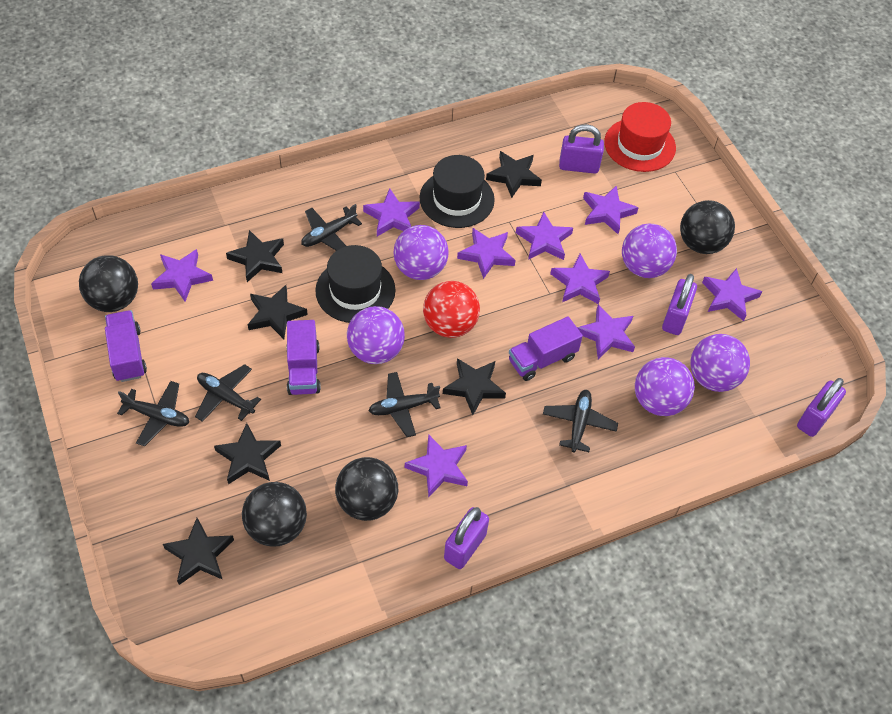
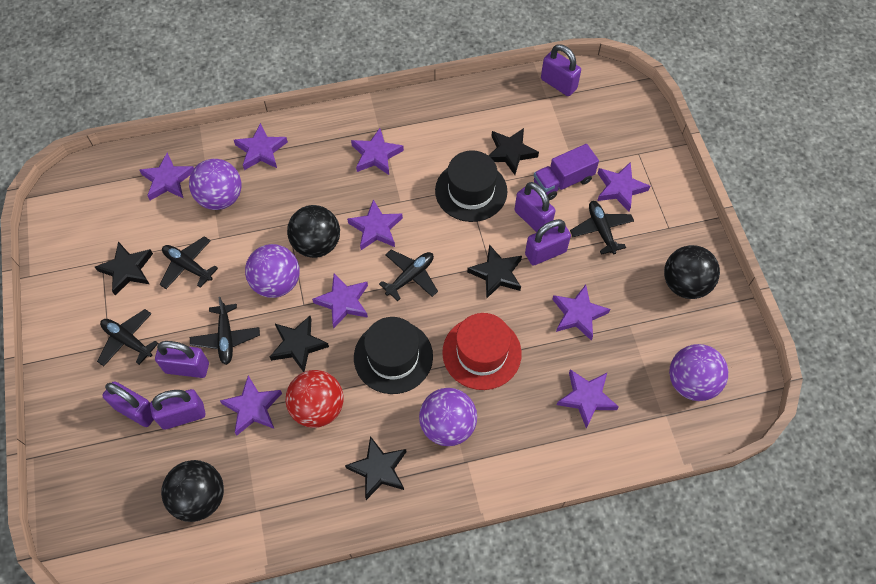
black ball: 4 -> 3
black star: 6 -> 5
purple ball: 5 -> 4
purple padlock: 4 -> 6
purple truck: 3 -> 1

